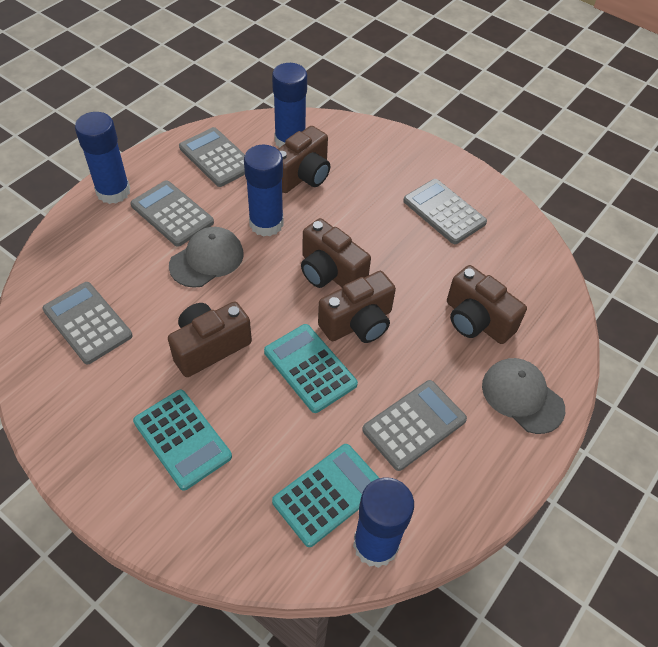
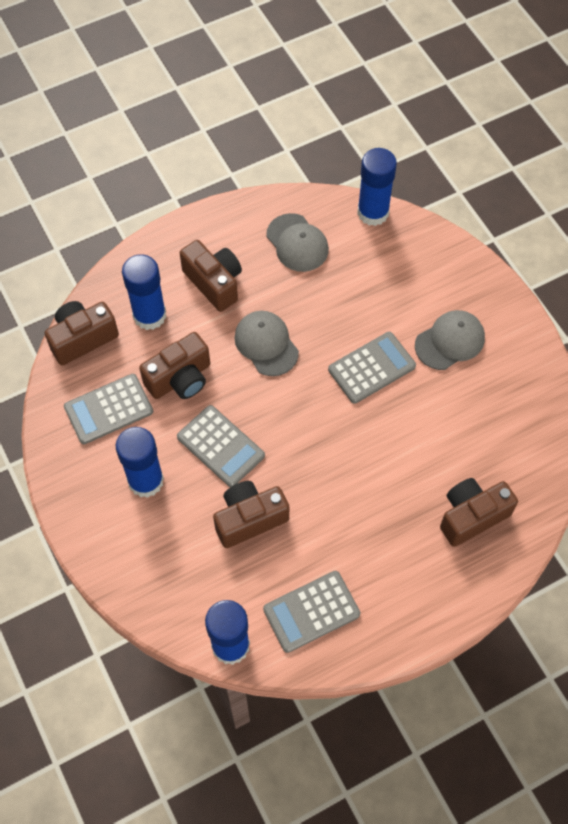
grey calculator: 5 -> 4
grey cap: 2 -> 3
turquoise calculator: 3 -> 0

